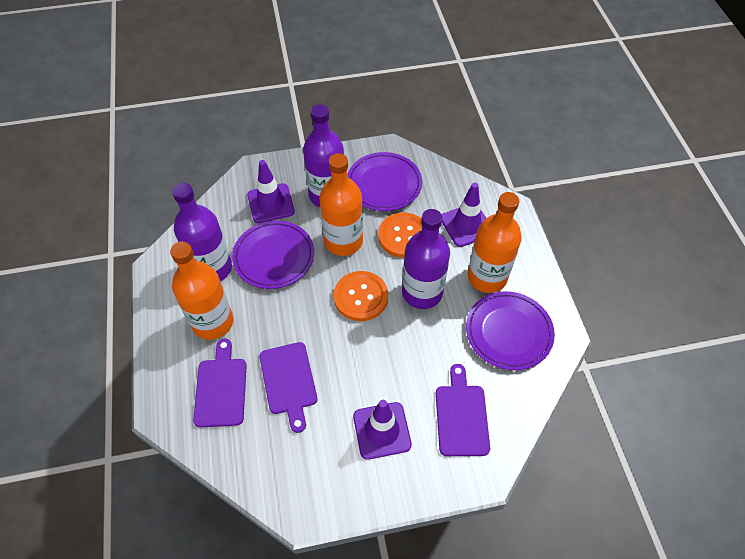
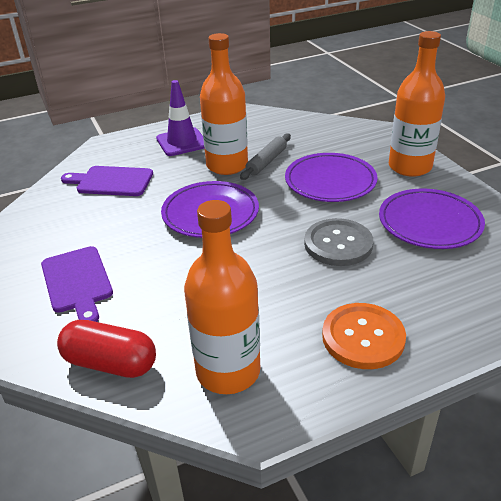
grey button: 0 -> 1
grey rolling pin: 0 -> 1
orange button: 2 -> 1
purple bottle: 3 -> 0
purple cutting board: 3 -> 2
purple traffic cone: 3 -> 1
red capsule: 0 -> 1

